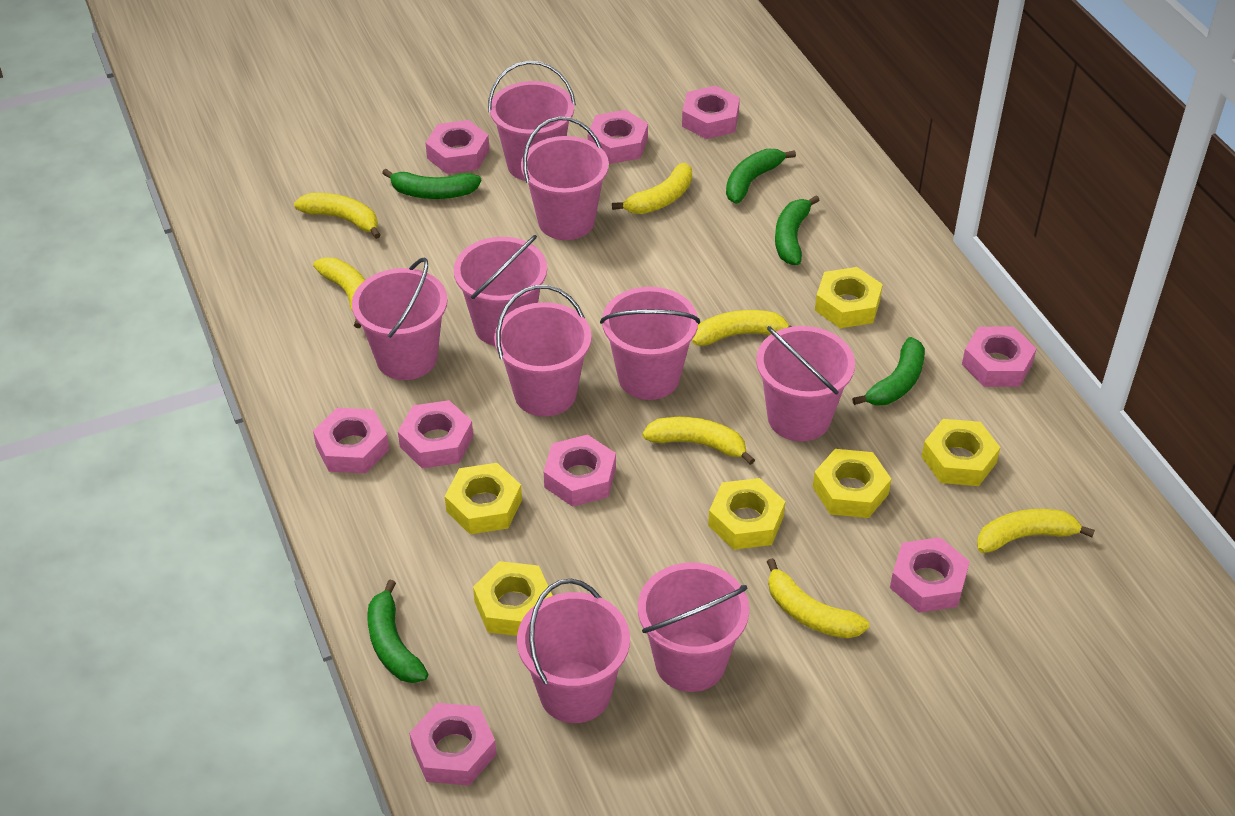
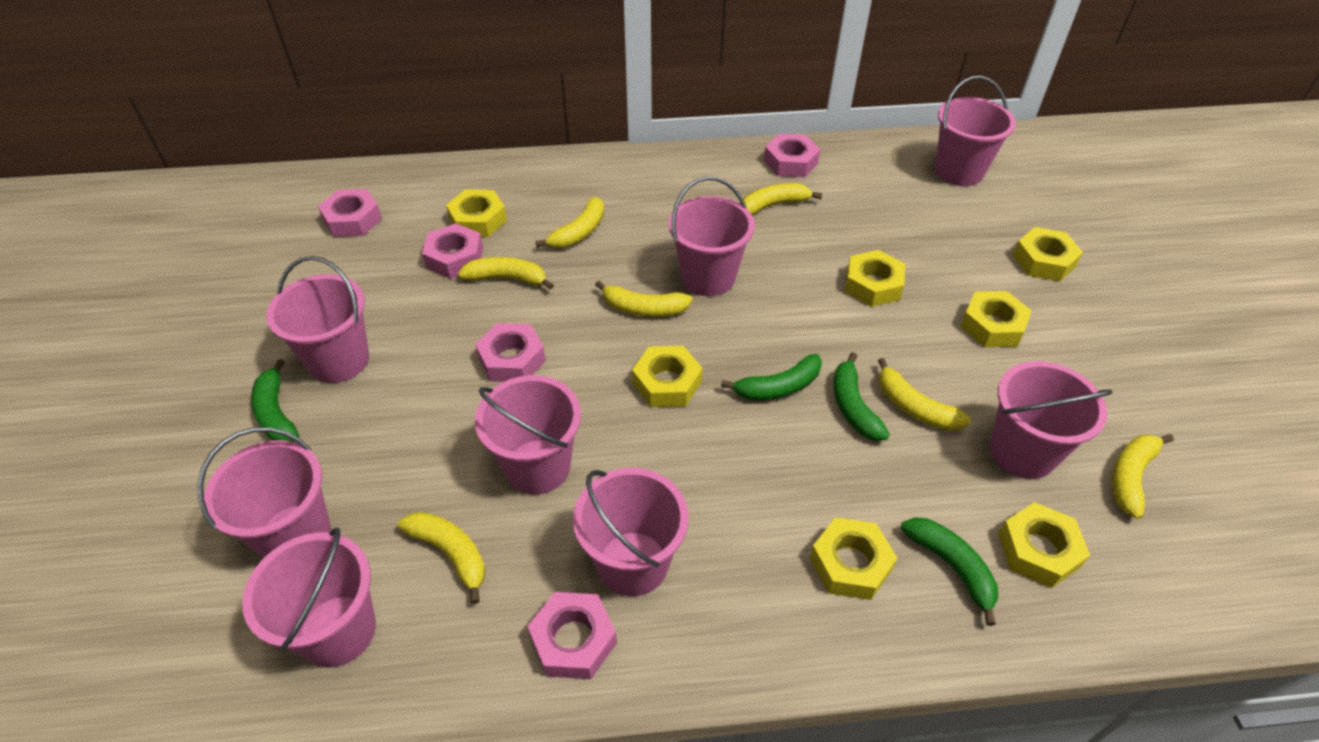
green banana: 5 -> 4
pink bucket: 9 -> 8
pink nut: 9 -> 5
yellow nut: 6 -> 7

